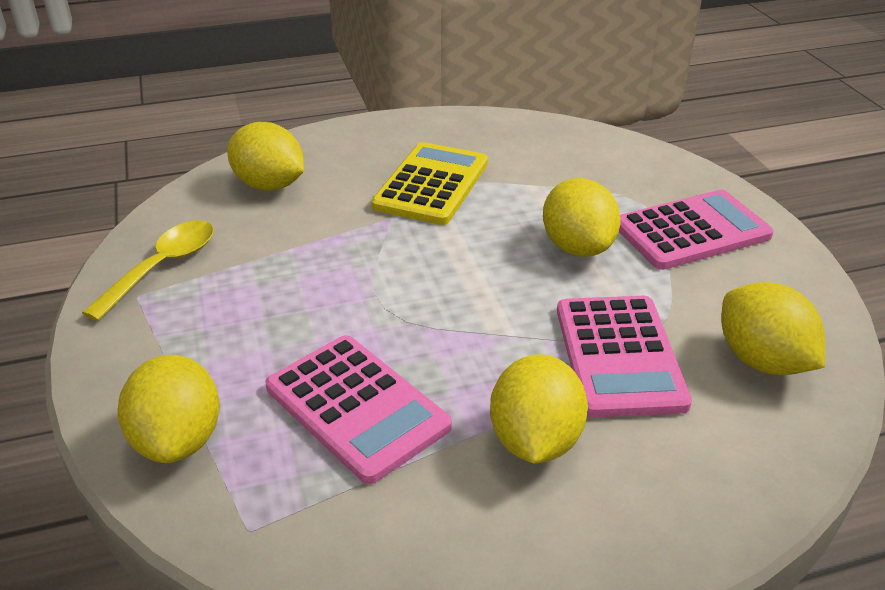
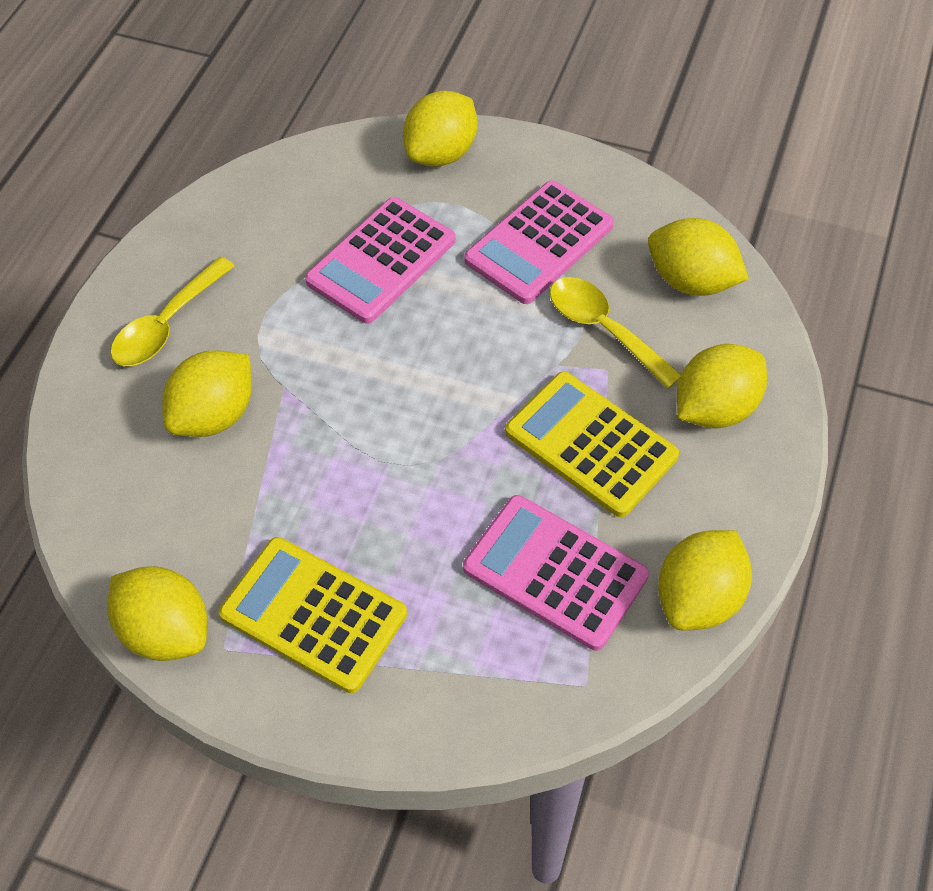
yellow calculator: 1 -> 2
yellow lemon: 5 -> 6
yellow spoon: 1 -> 2

